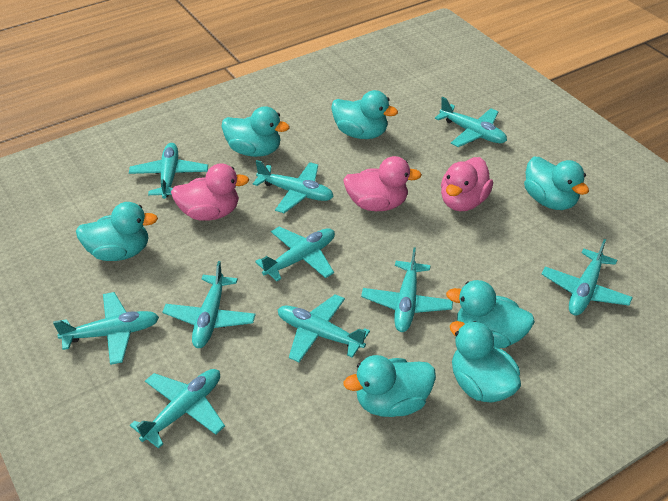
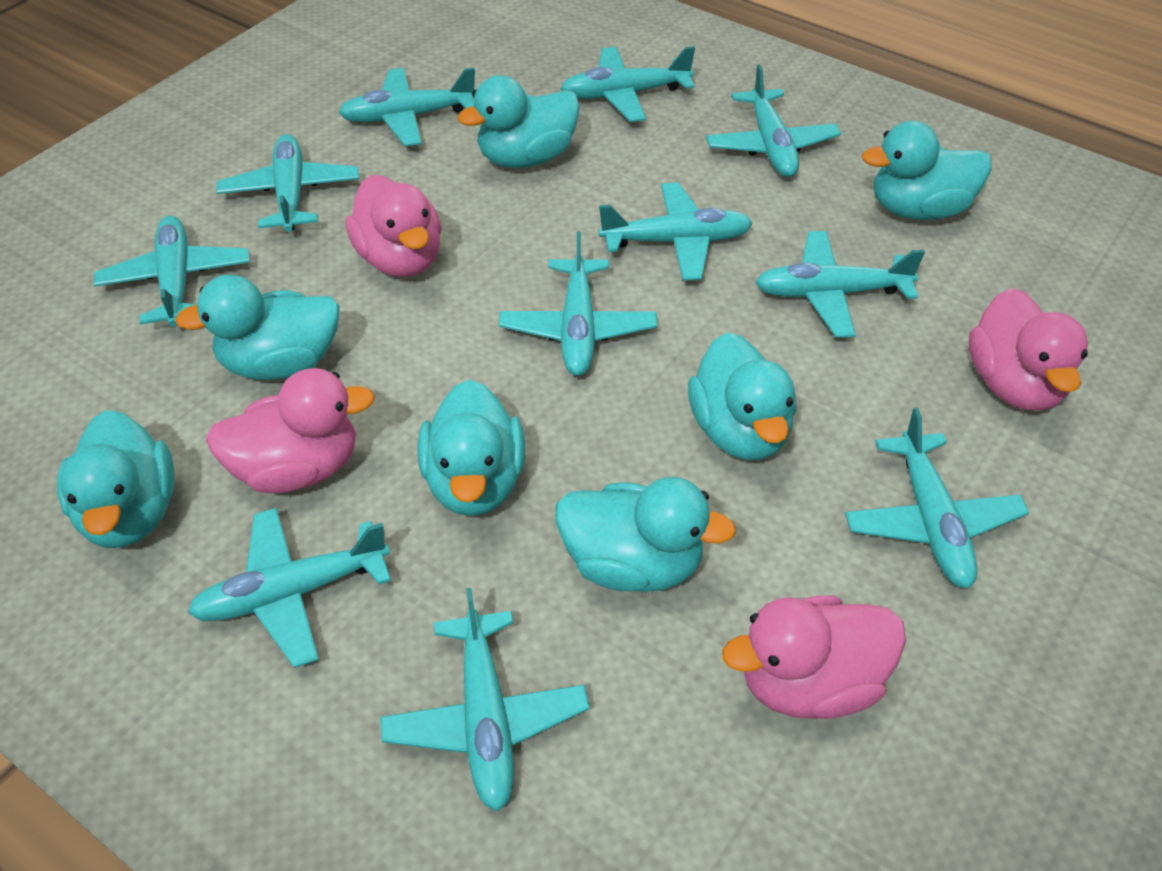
pink duck: 3 -> 4
turquoise plane: 10 -> 11

